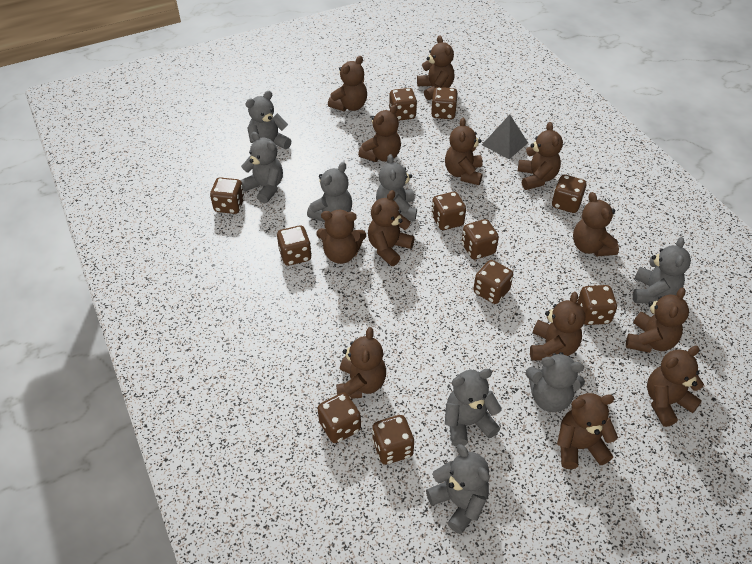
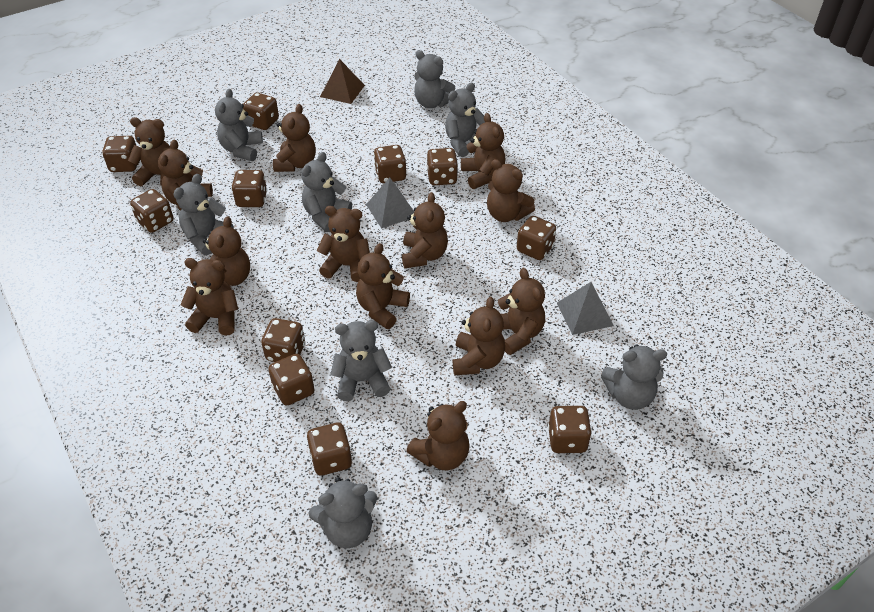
brown pyramid: 0 -> 1
grey pyramid: 1 -> 2

